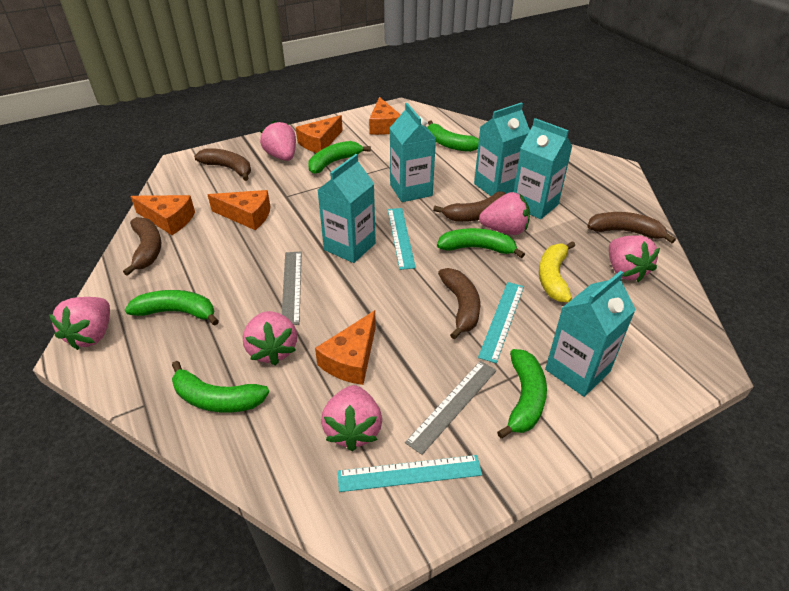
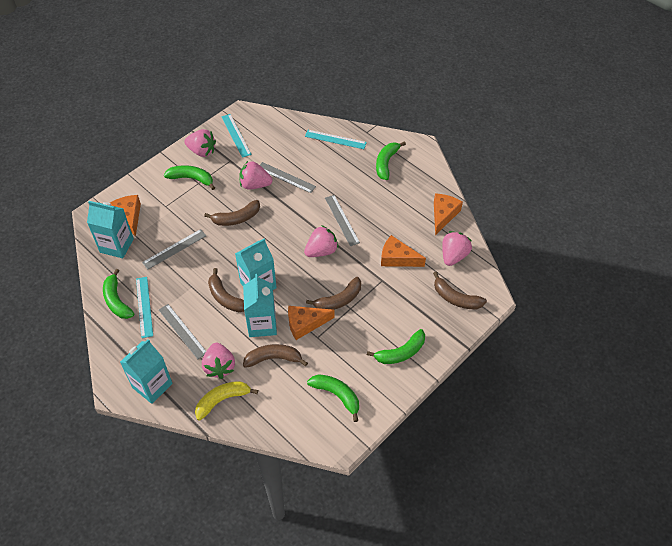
green banana: 6 -> 5
grey ruler: 2 -> 4
orange cheese: 5 -> 4
pink strawberry: 6 -> 5
turquoise carton: 5 -> 4

